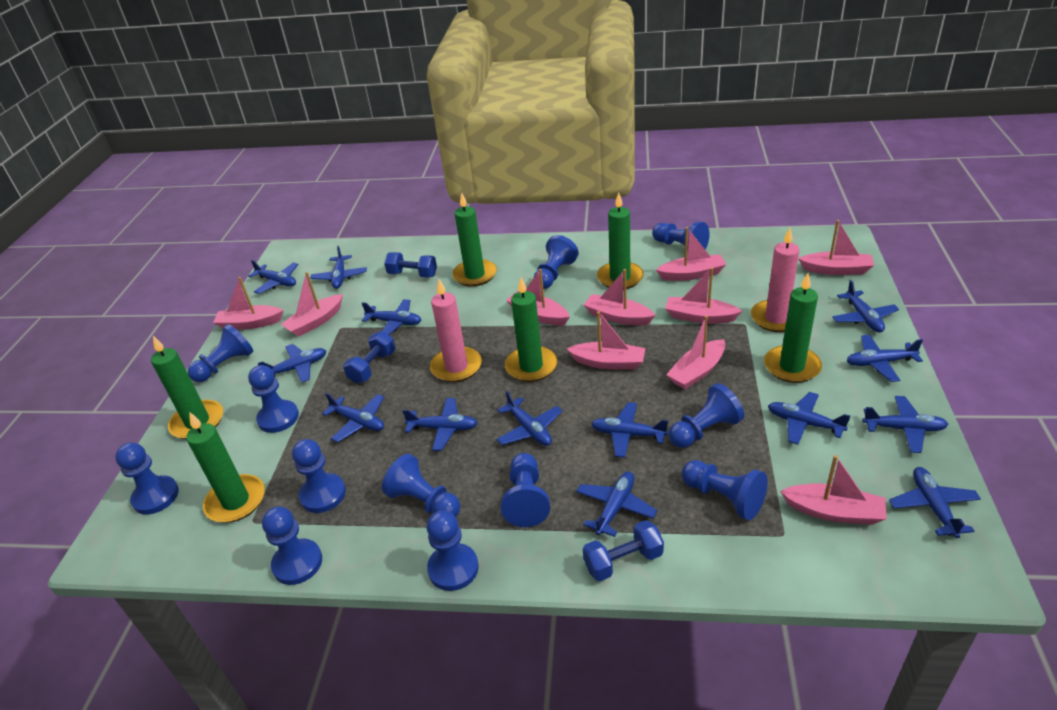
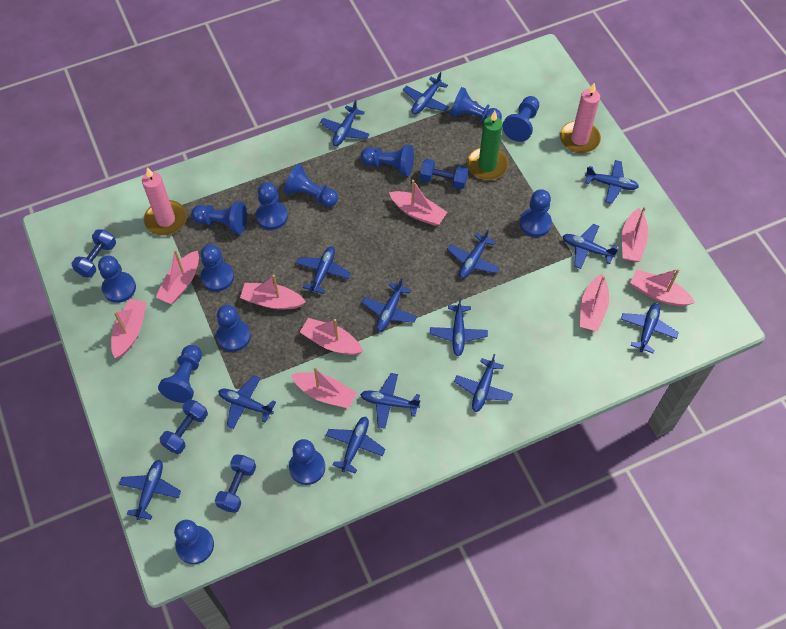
blue dumbbell: 3 -> 4
blue pawn: 12 -> 13
green candle: 6 -> 1
pink boat: 10 -> 9

